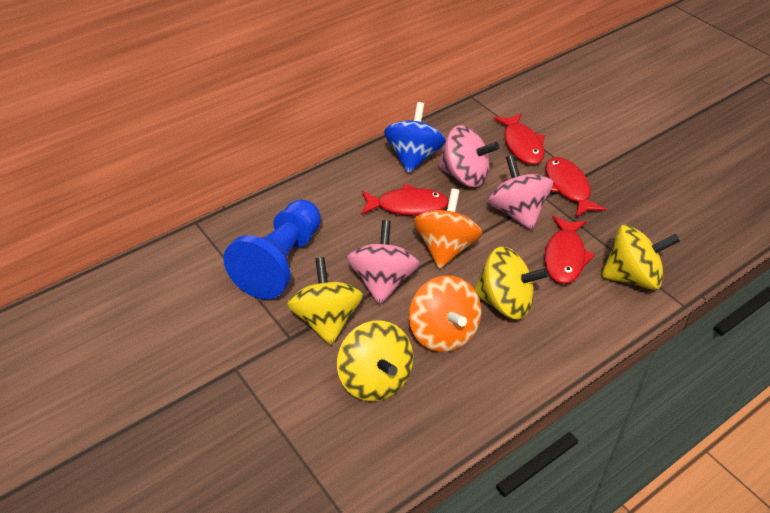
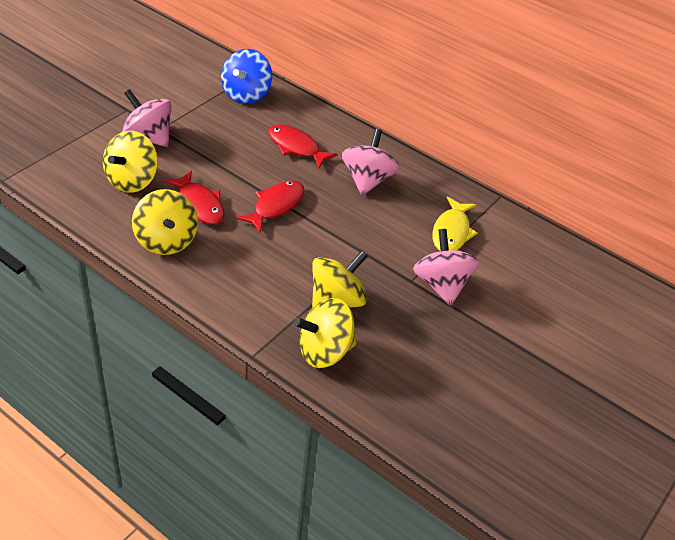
blue pawn: 1 -> 0
orange spinning top: 2 -> 0
red fish: 4 -> 3
yellow fish: 0 -> 1

